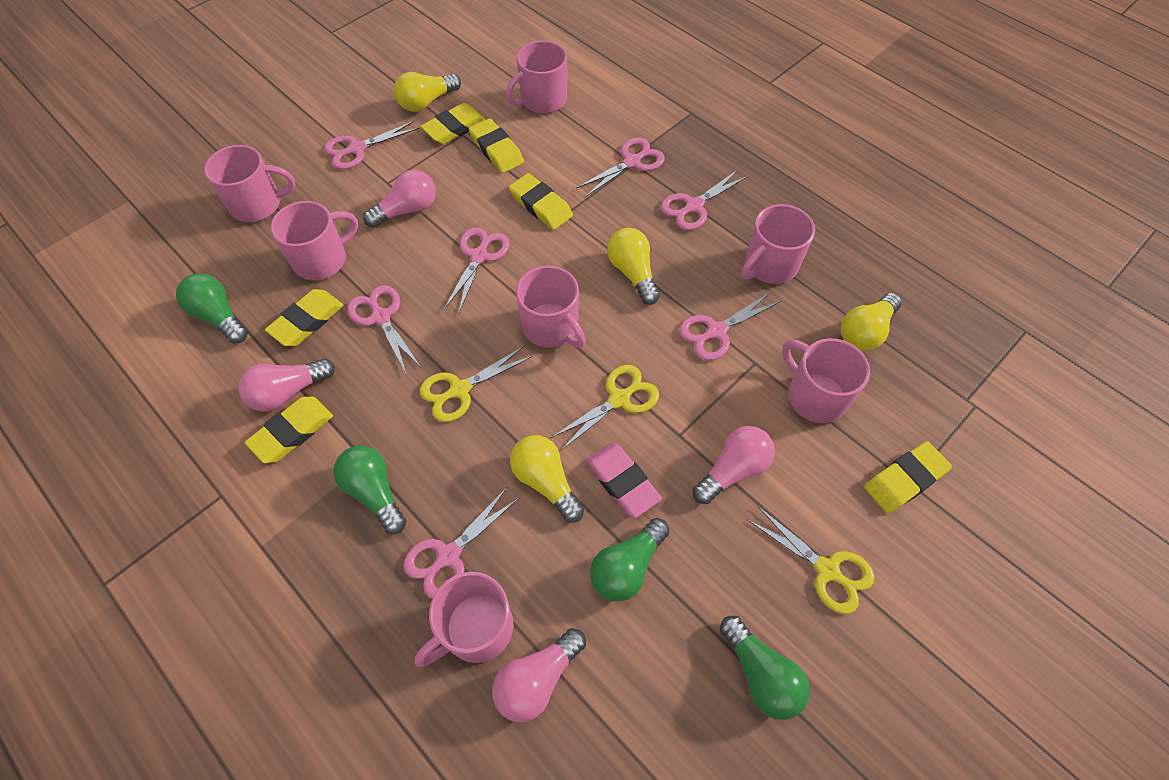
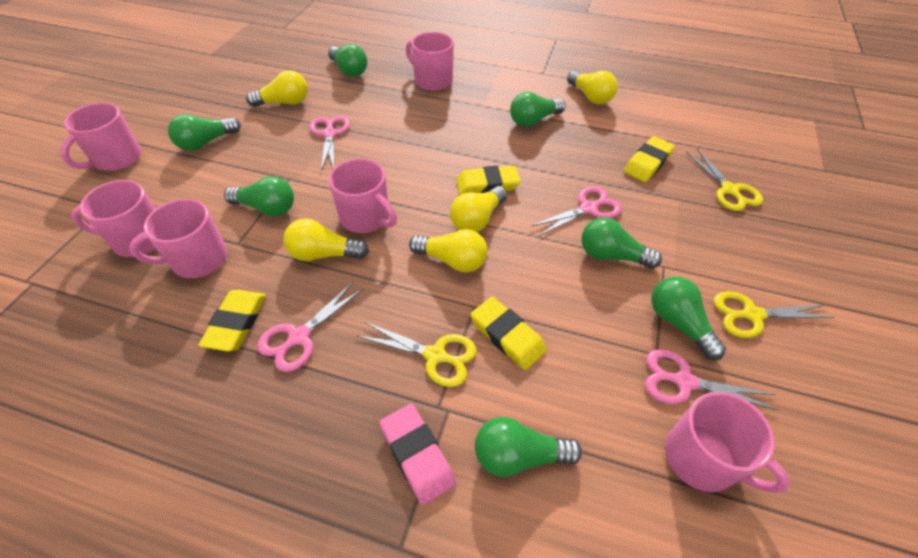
green light bulb: 4 -> 7
pink light bulb: 4 -> 0
pink mug: 7 -> 6
pink scissors: 7 -> 4
yellow eraser: 6 -> 4
yellow light bulb: 4 -> 5

